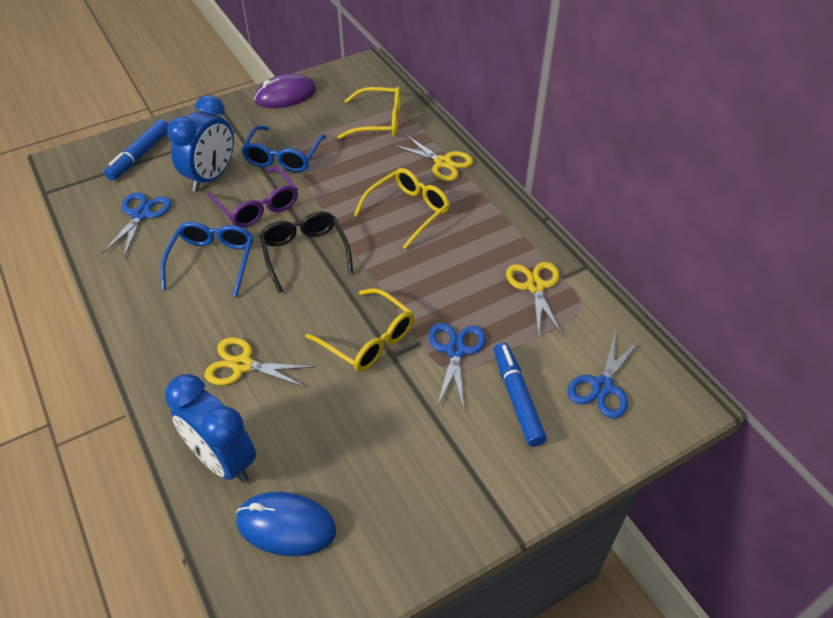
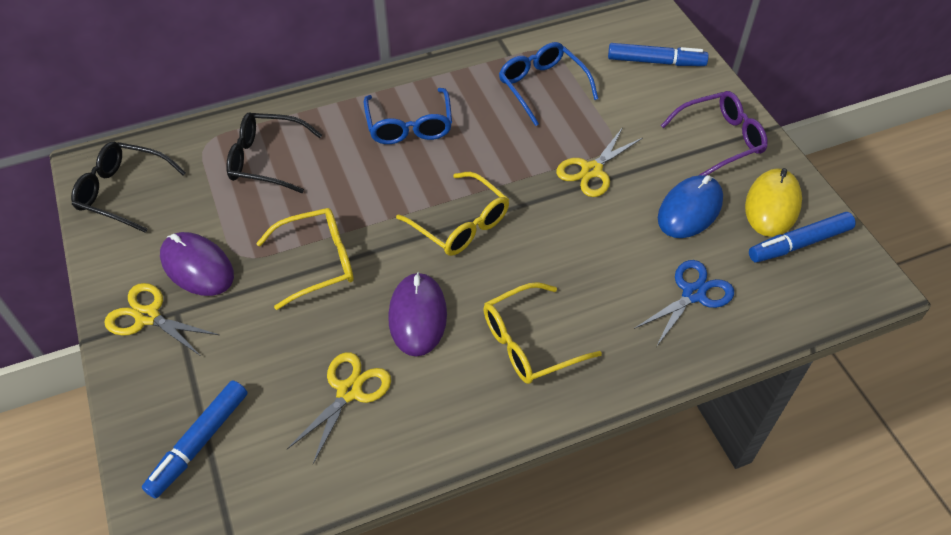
black glasses: 1 -> 2
blue clock: 2 -> 0
blue marker: 2 -> 3
blue scissors: 3 -> 1
purple mouse: 1 -> 2
yellow mouse: 0 -> 1

